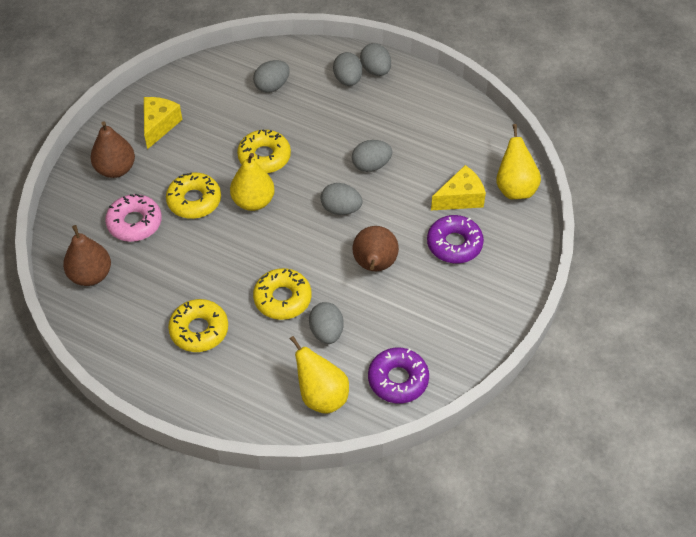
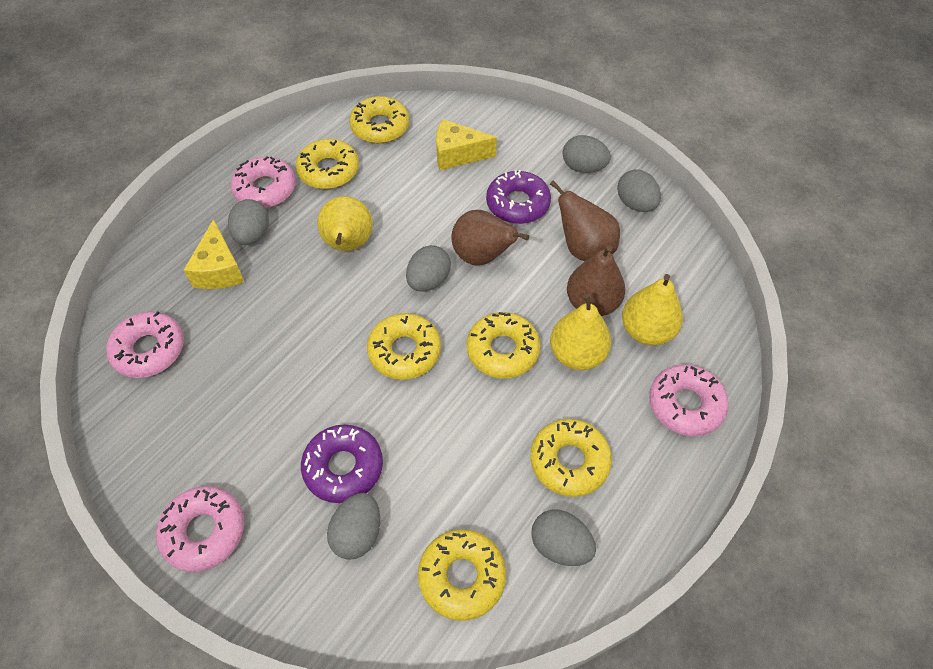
pink donut: 1 -> 4
yellow donut: 4 -> 6

